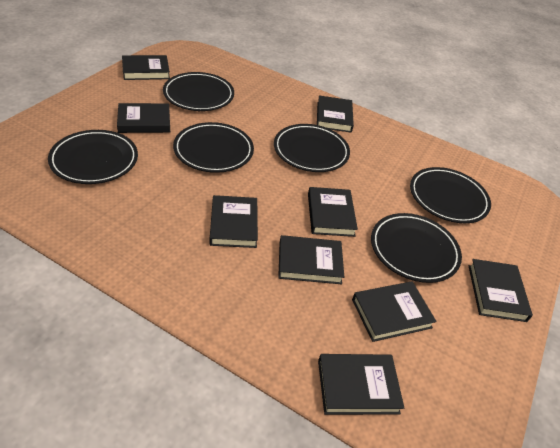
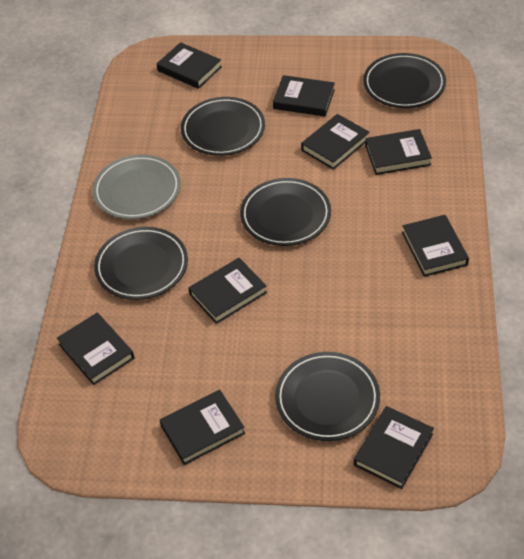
black plate: 6 -> 5
grey plate: 0 -> 1

